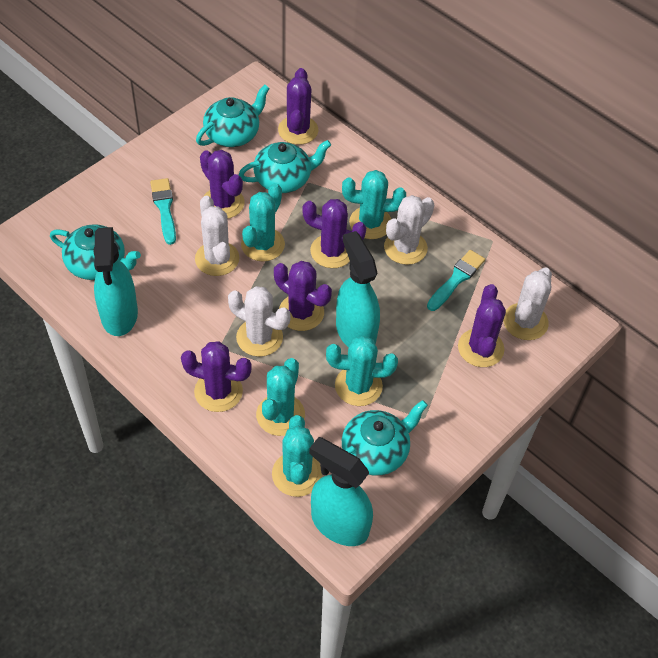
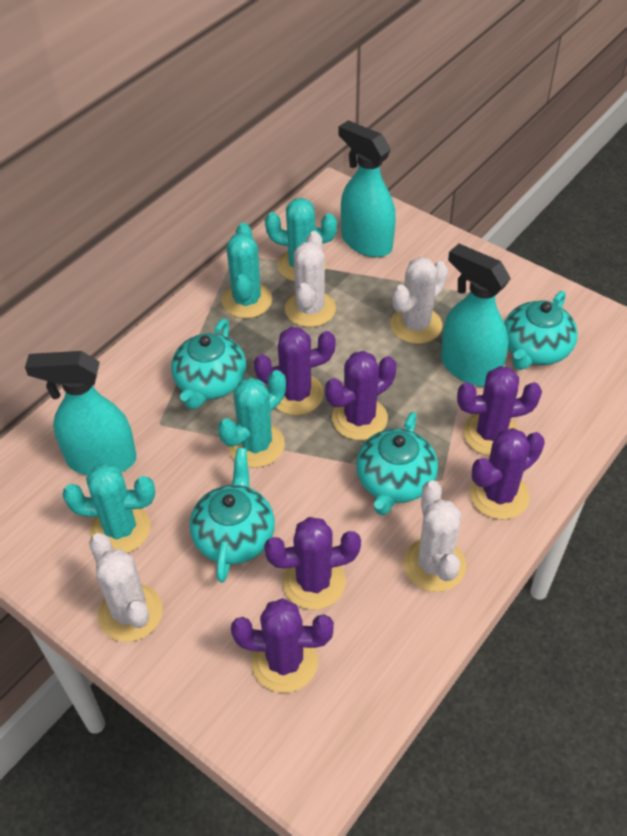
turquoise brush: 2 -> 0
turquoise cactus: 5 -> 4

